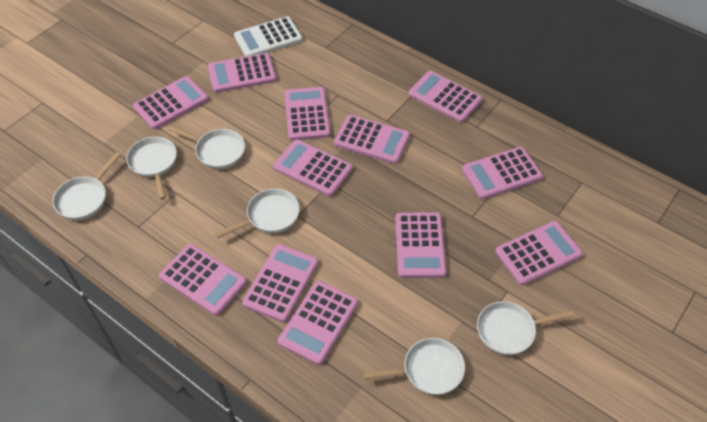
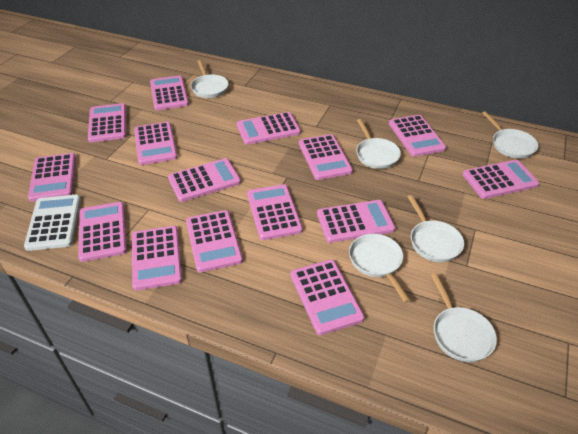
pink calculator: 12 -> 15

